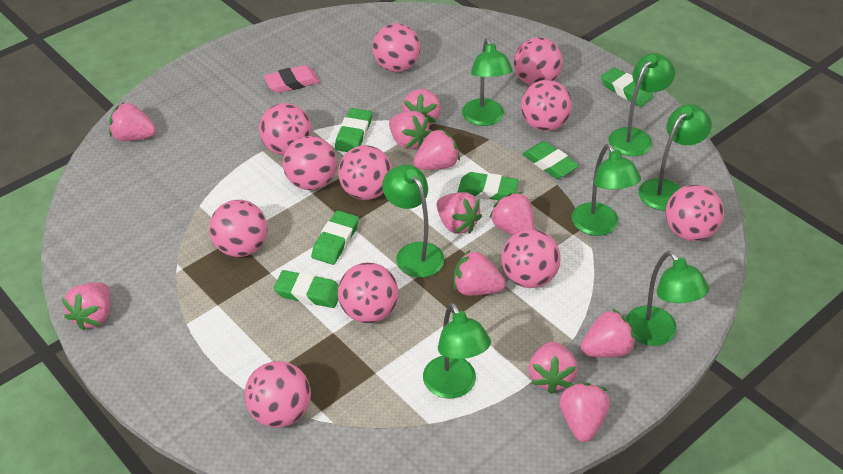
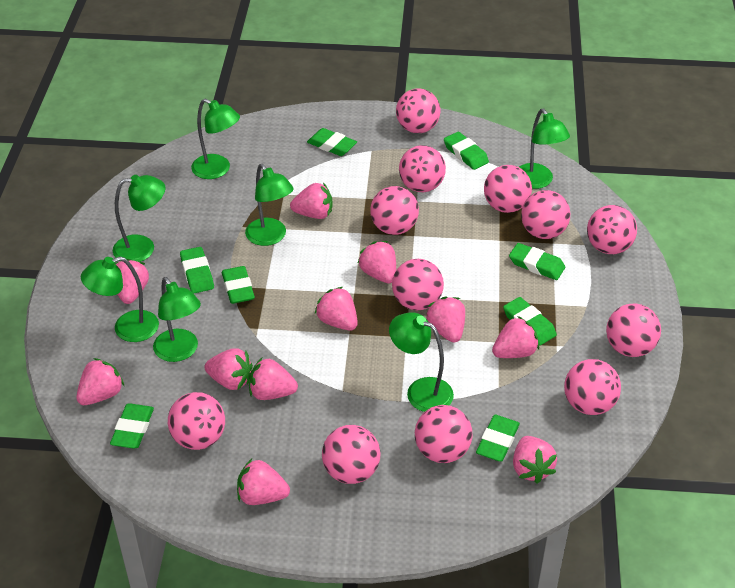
green eraser: 6 -> 8
pink ball: 11 -> 12
pink eraser: 1 -> 0

